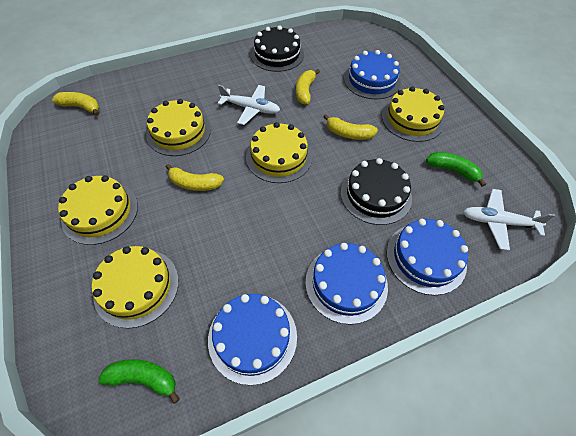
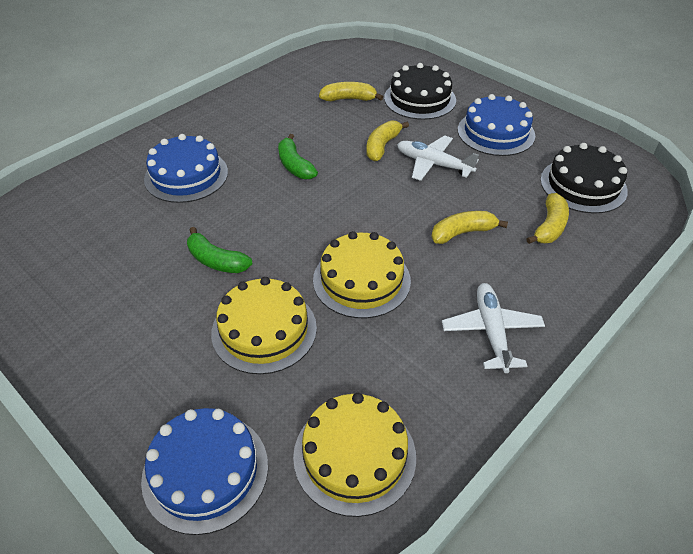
blue cake: 4 -> 3
yellow cake: 5 -> 3

